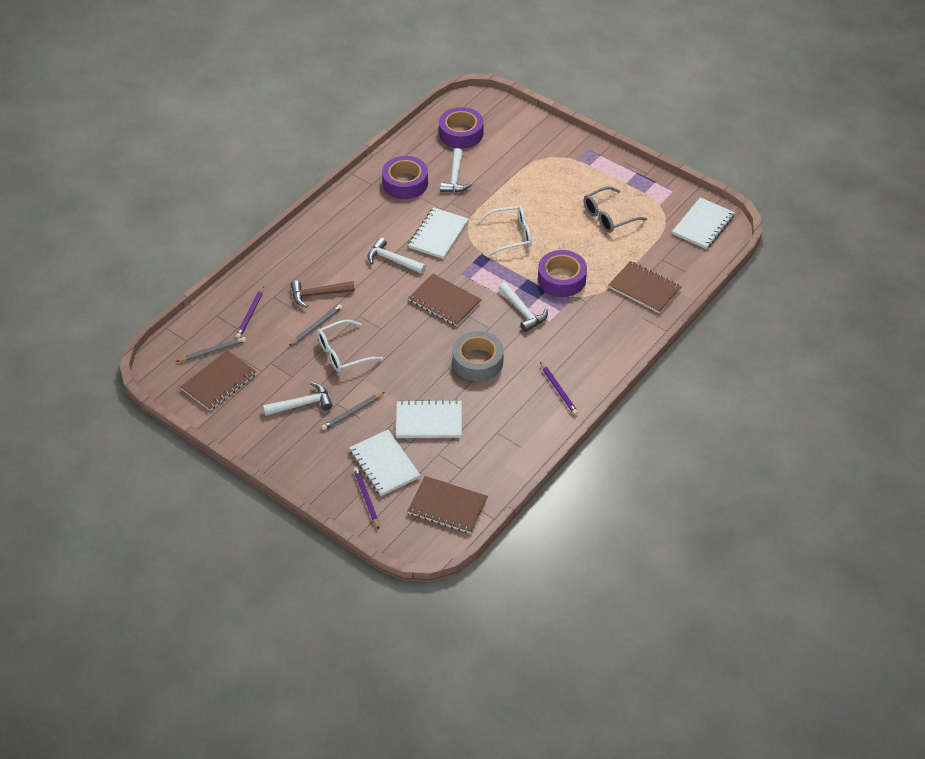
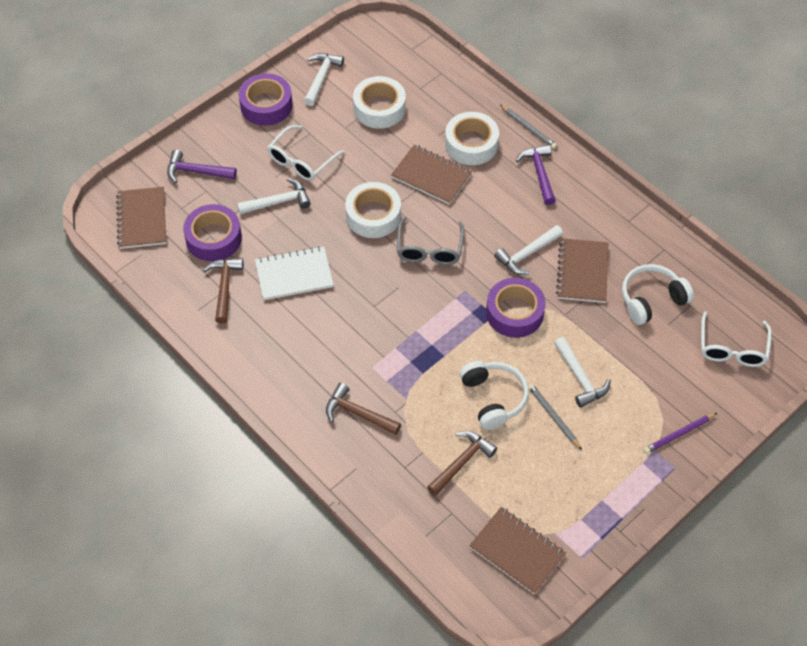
brown hammer: 1 -> 3
grey pencil: 3 -> 2
grey tape: 1 -> 0
purple hammer: 0 -> 2
purple pencil: 3 -> 1
white headphones: 0 -> 2
white notebook: 4 -> 1
white tape: 0 -> 3

